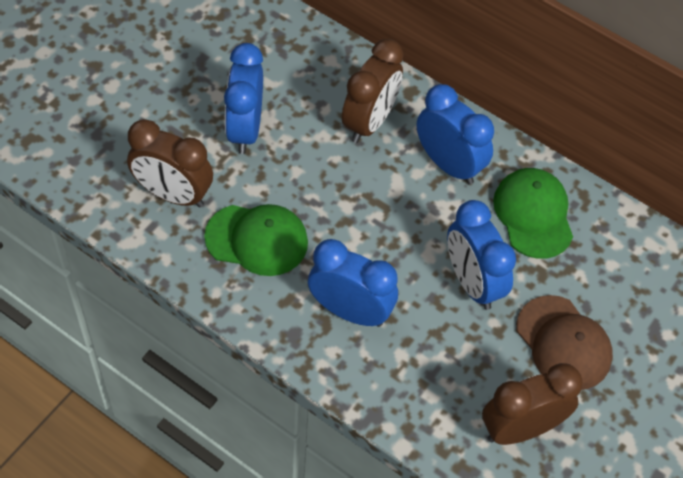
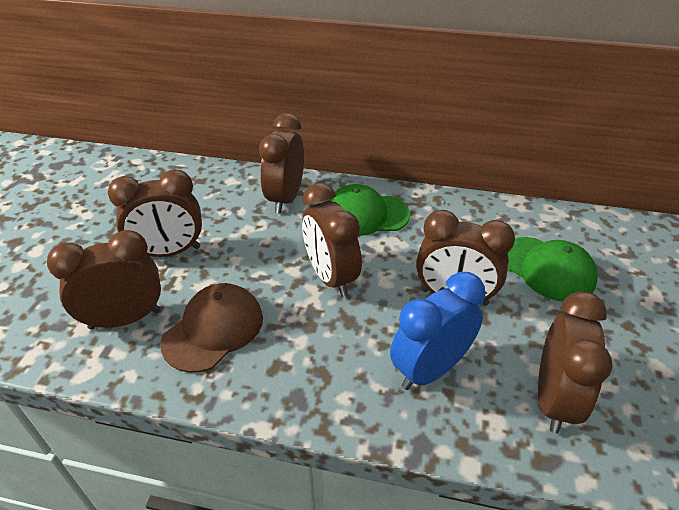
blue clock: 4 -> 1
brown clock: 3 -> 6

